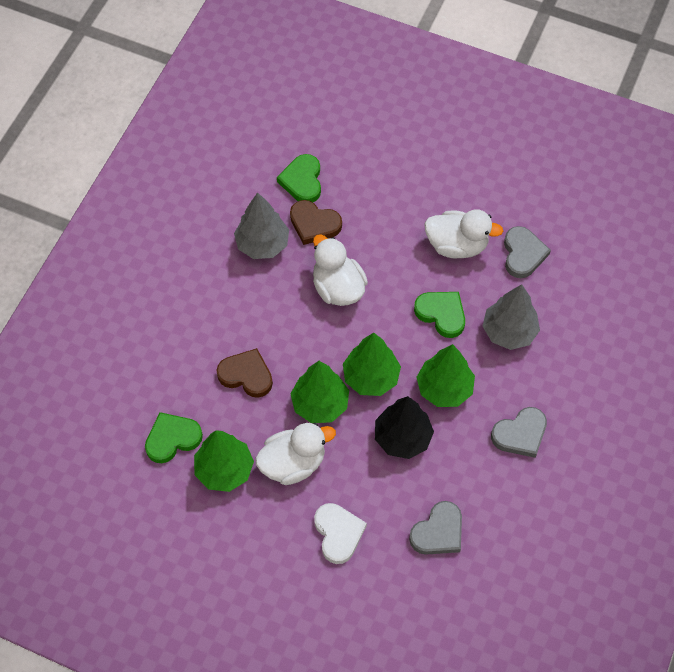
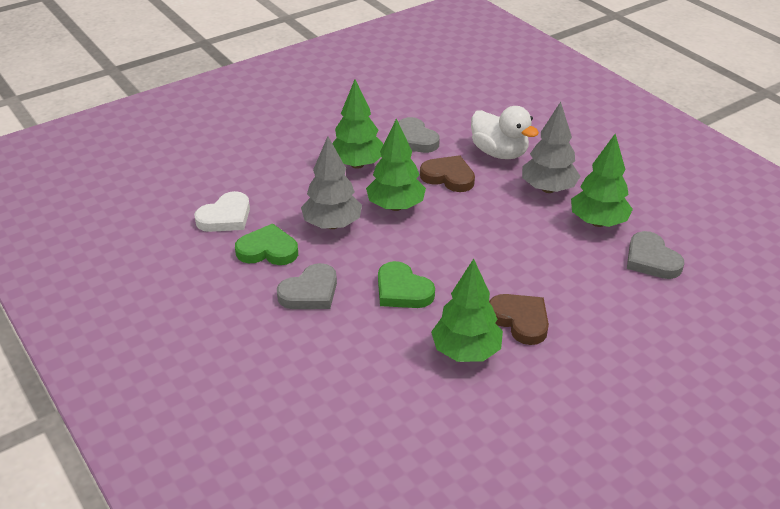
black tree: 1 -> 0
green heart: 3 -> 2
white duck: 3 -> 1

